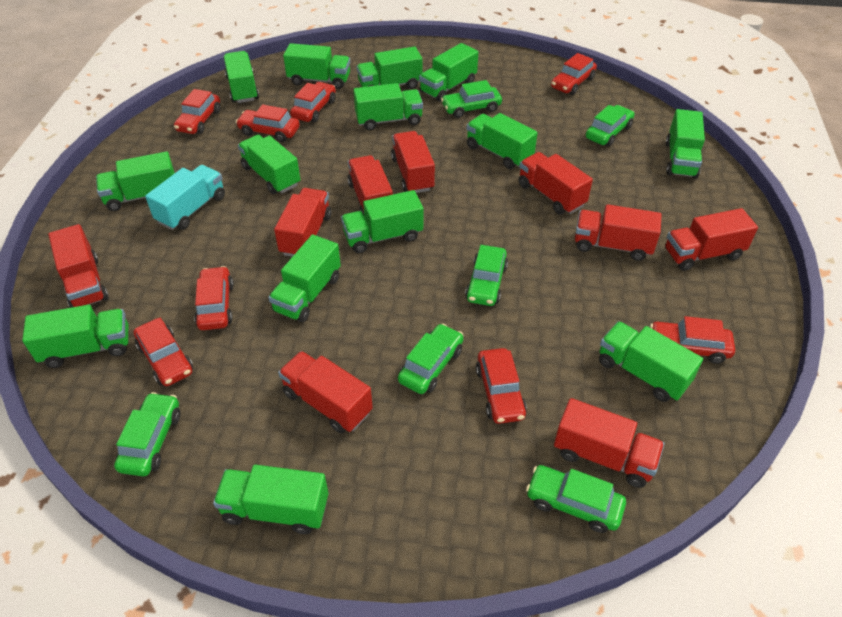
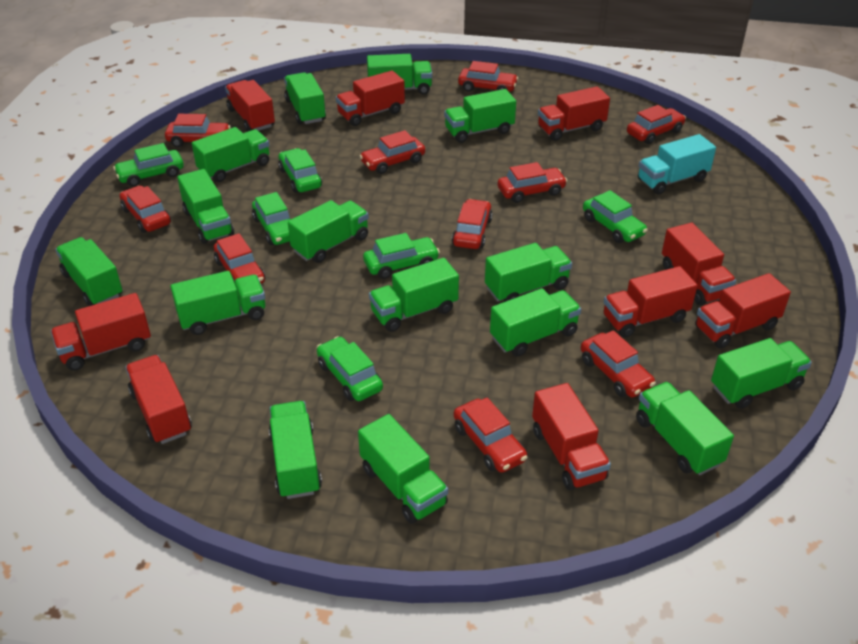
green truck: 14 -> 15
red car: 8 -> 10

